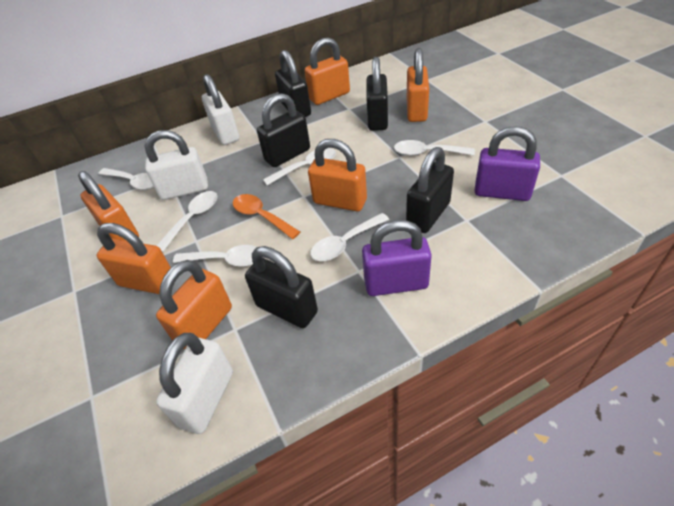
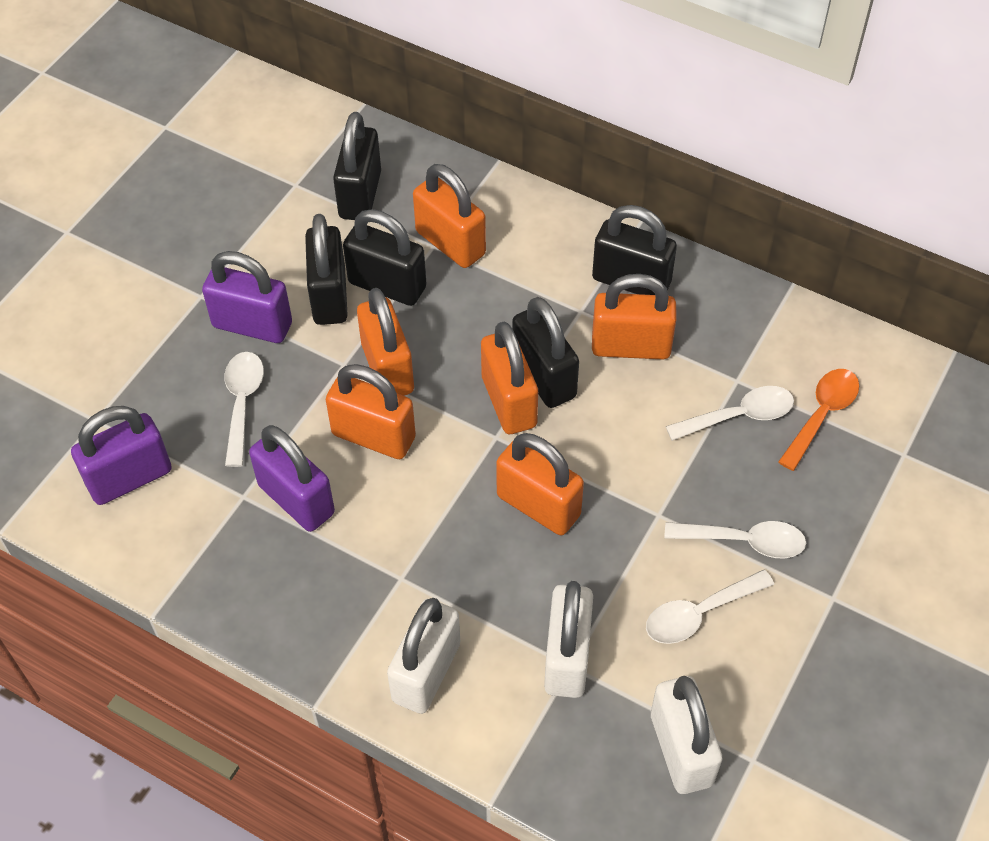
purple padlock: 2 -> 3
white spoon: 6 -> 4

